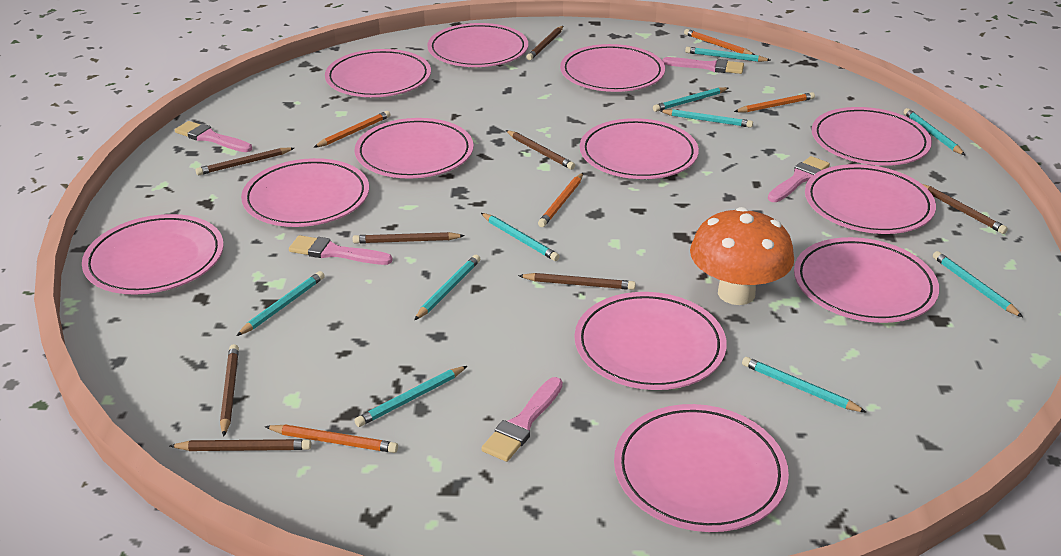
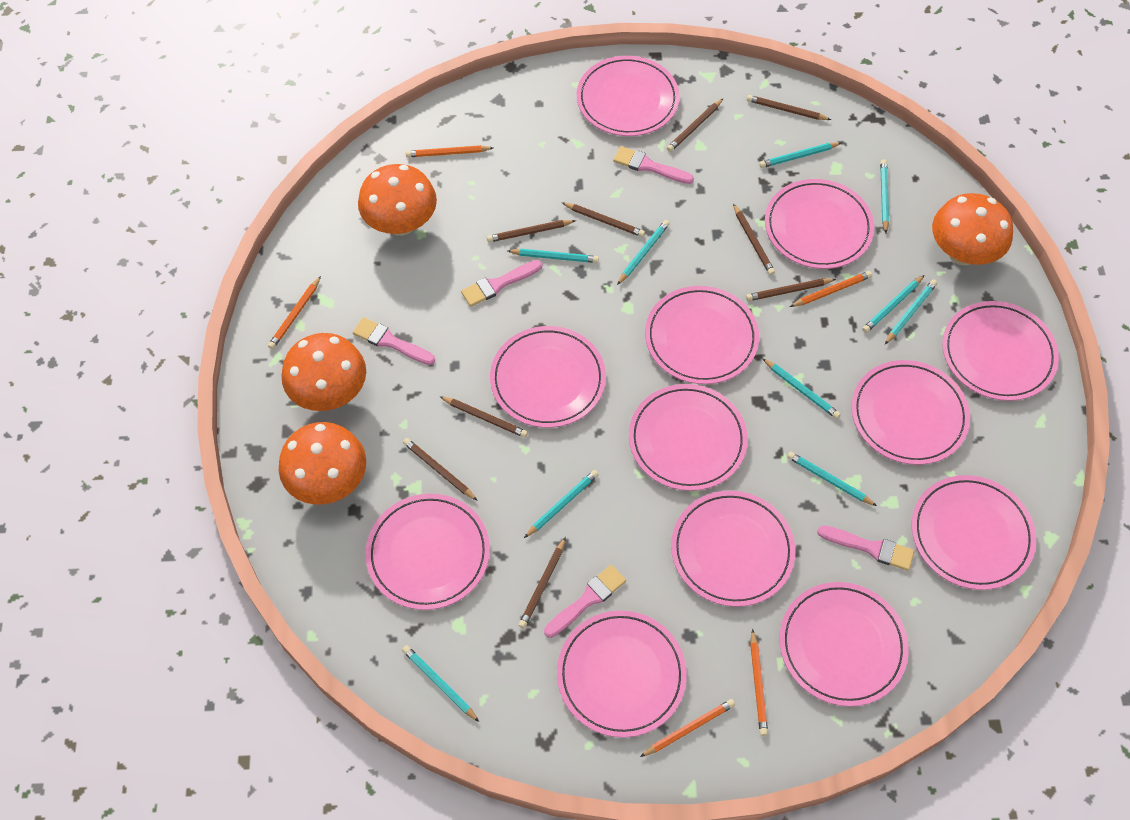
brown pencil: 8 -> 9
orange mushroom: 1 -> 4

